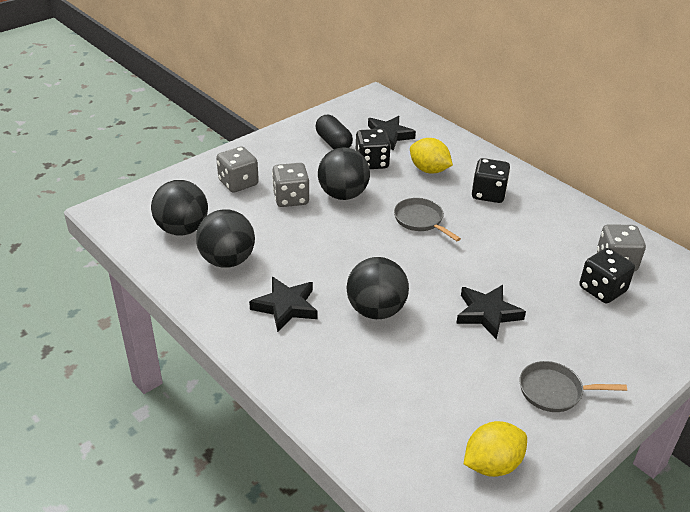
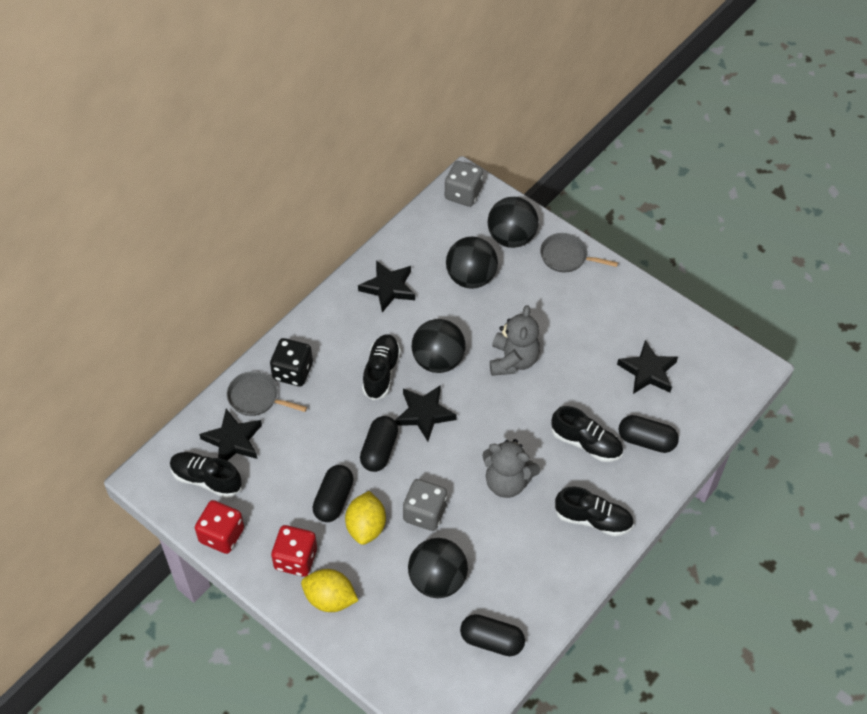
black capsule: 1 -> 4
black dice: 3 -> 1
black shoe: 0 -> 4
black star: 3 -> 4
grey dice: 3 -> 2
grey teddy bear: 0 -> 2
red dice: 0 -> 2

